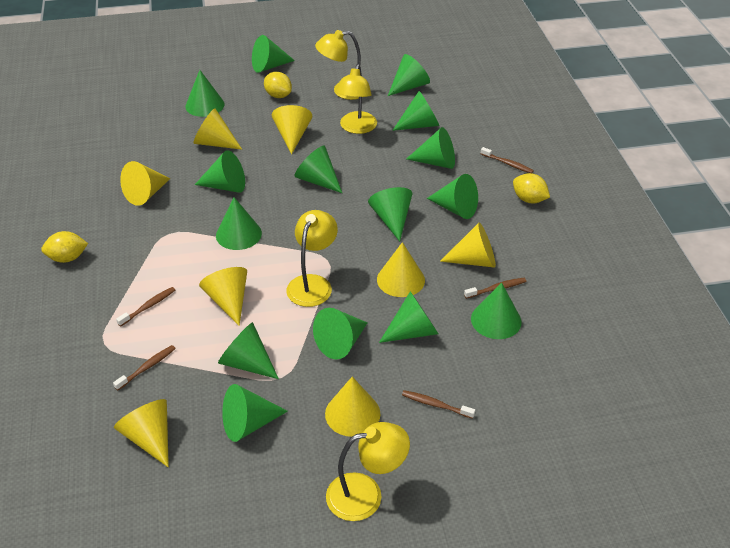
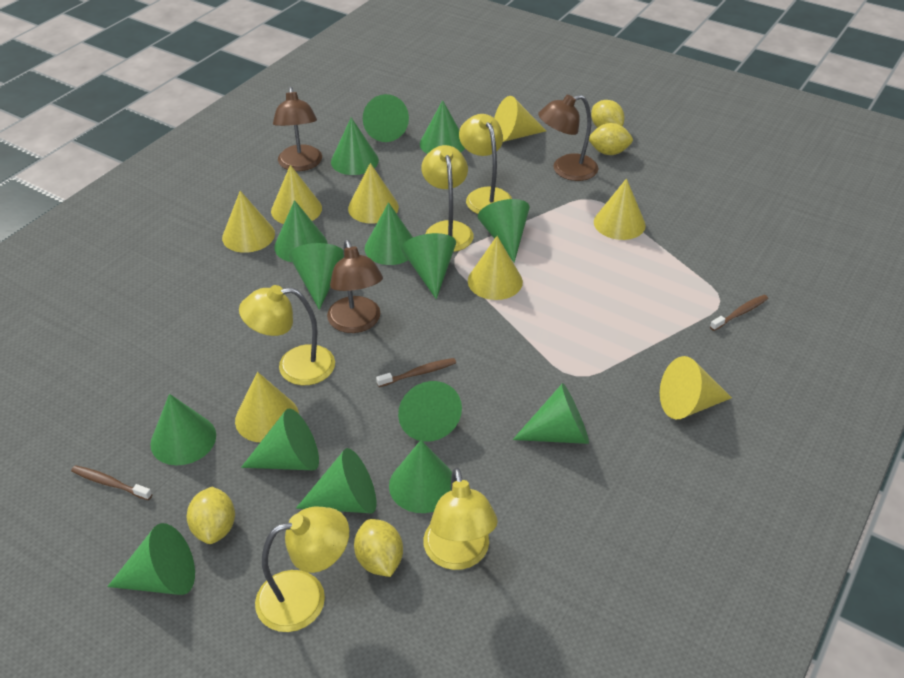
brown lamp: 0 -> 3
brown toothbrush: 5 -> 3
yellow lamp: 4 -> 5
yellow lemon: 3 -> 4

